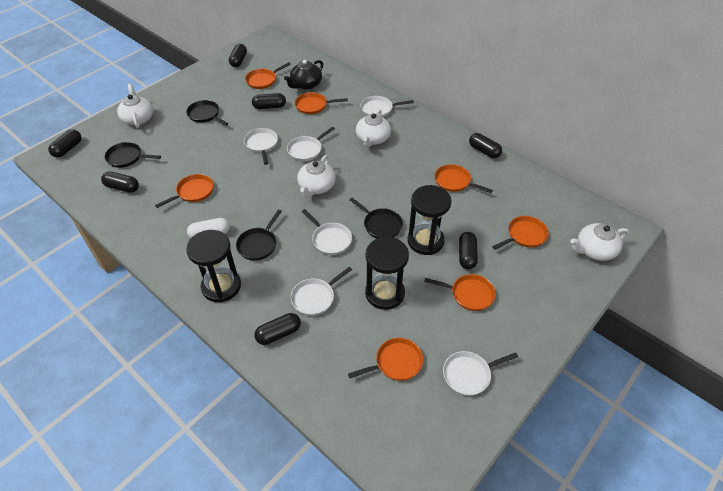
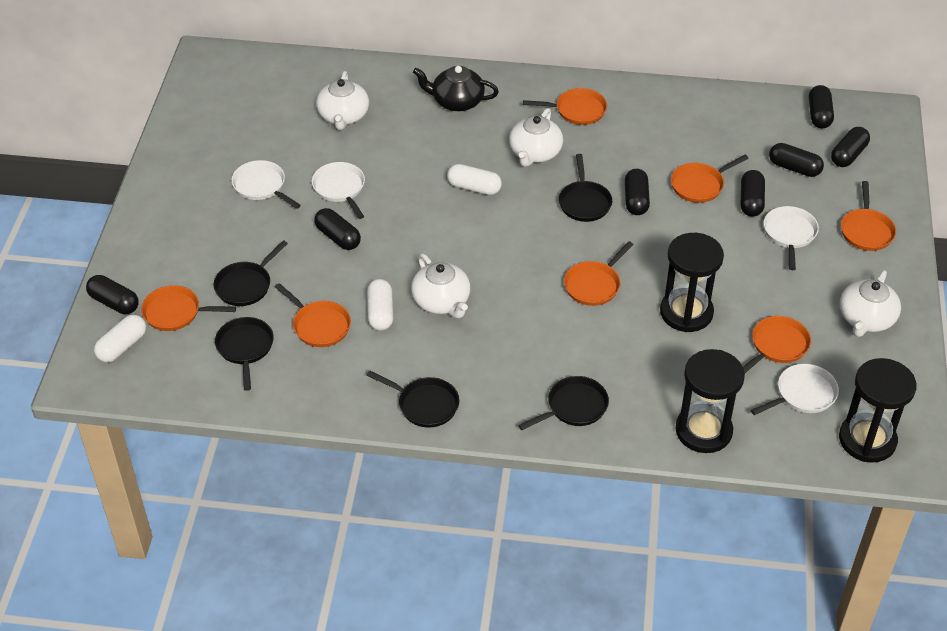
black pan: 4 -> 5
white capsule: 1 -> 3
white pan: 6 -> 4

